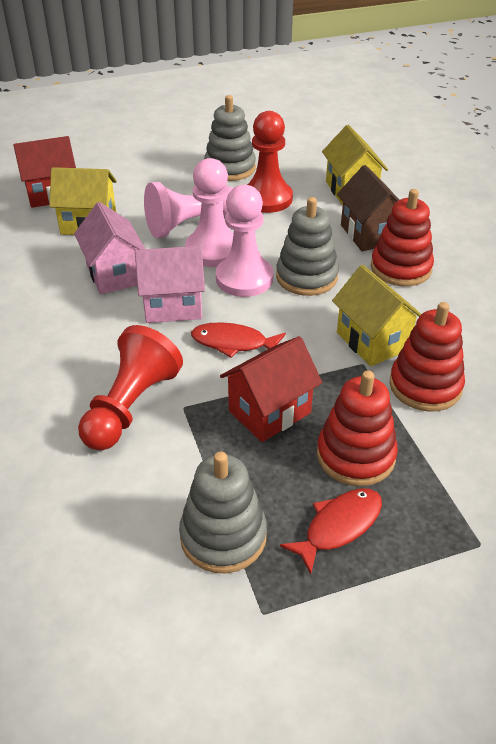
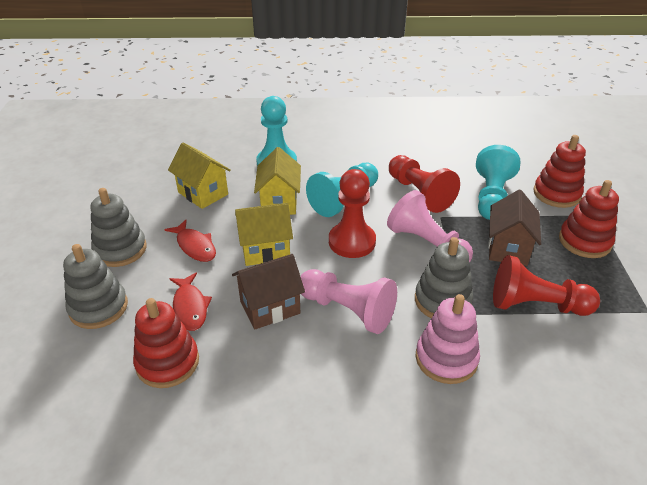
brown house: 1 -> 2
pink house: 2 -> 0
pink pawn: 3 -> 2
pink stacking toy: 0 -> 1
red house: 2 -> 0
red pawn: 2 -> 3
turquoise pawn: 0 -> 3

